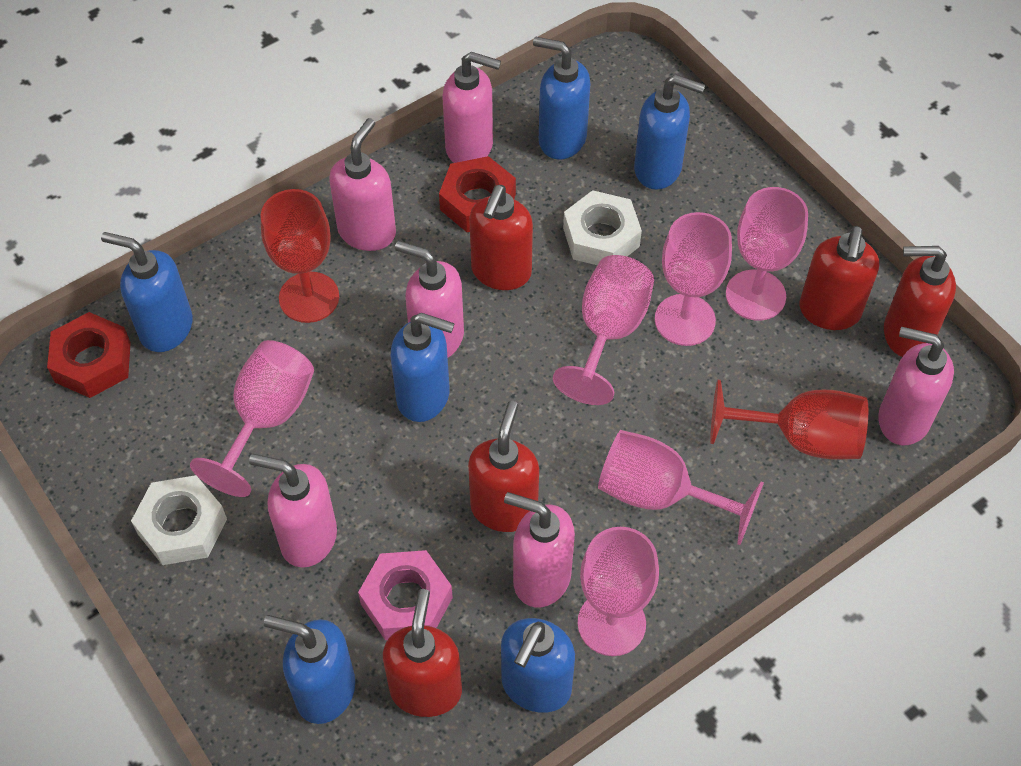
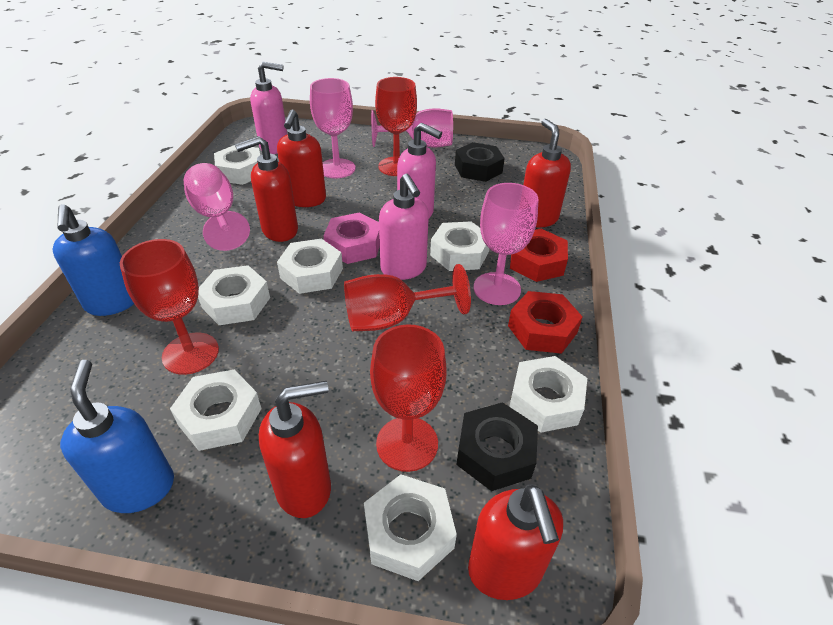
black nut: 0 -> 2
blue soap dispenser: 6 -> 2
pink goblet: 6 -> 4
pink soap dispenser: 6 -> 3
red goblet: 2 -> 4
white nut: 2 -> 7

